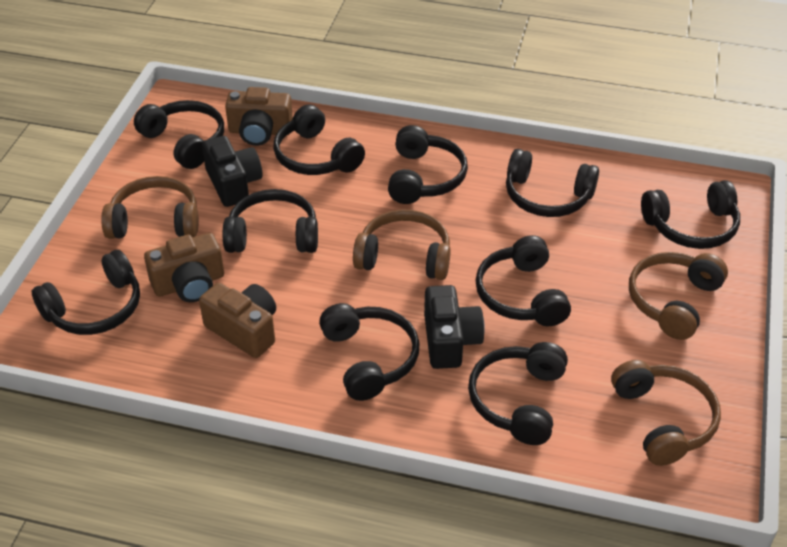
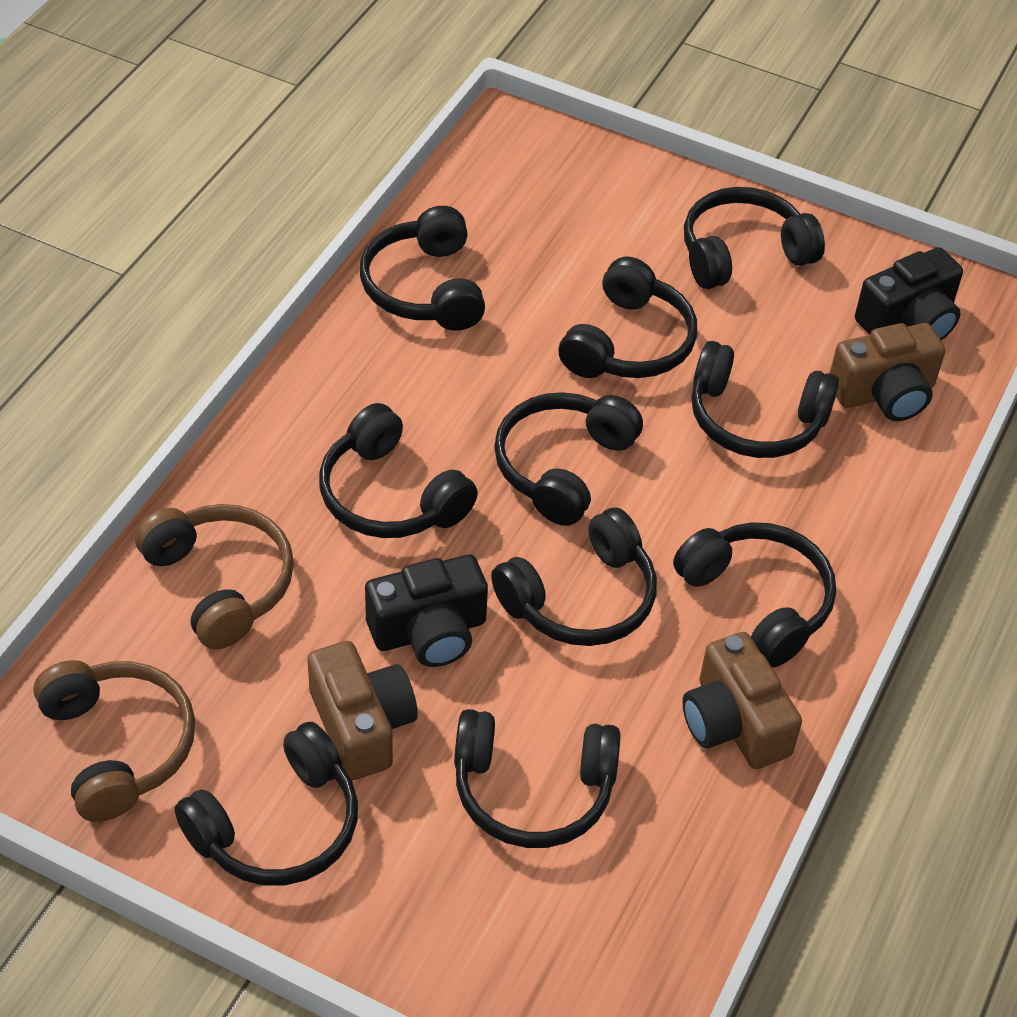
brown headphones: 4 -> 2

